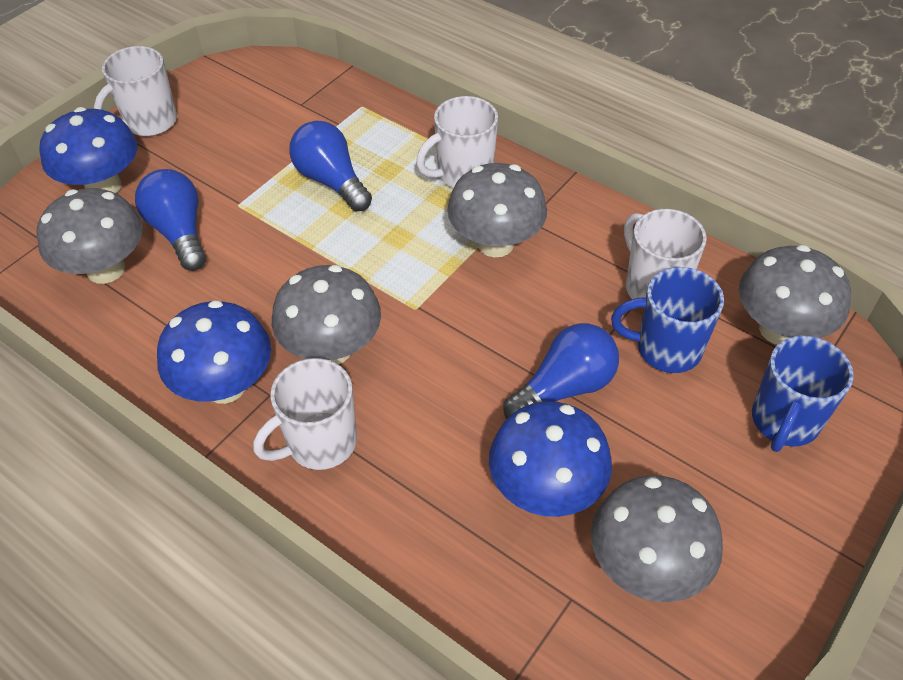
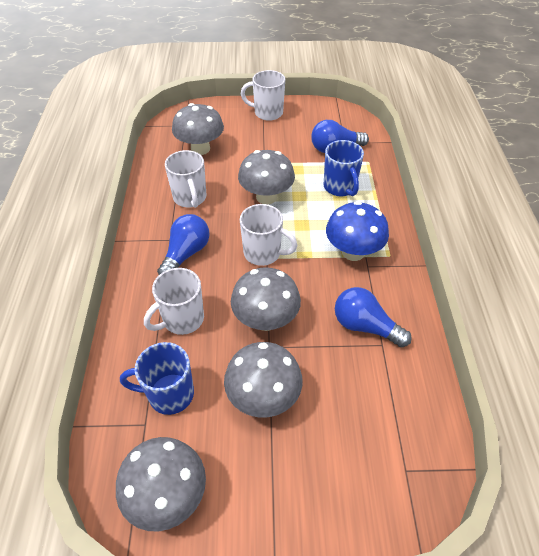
blue mushroom: 3 -> 1

